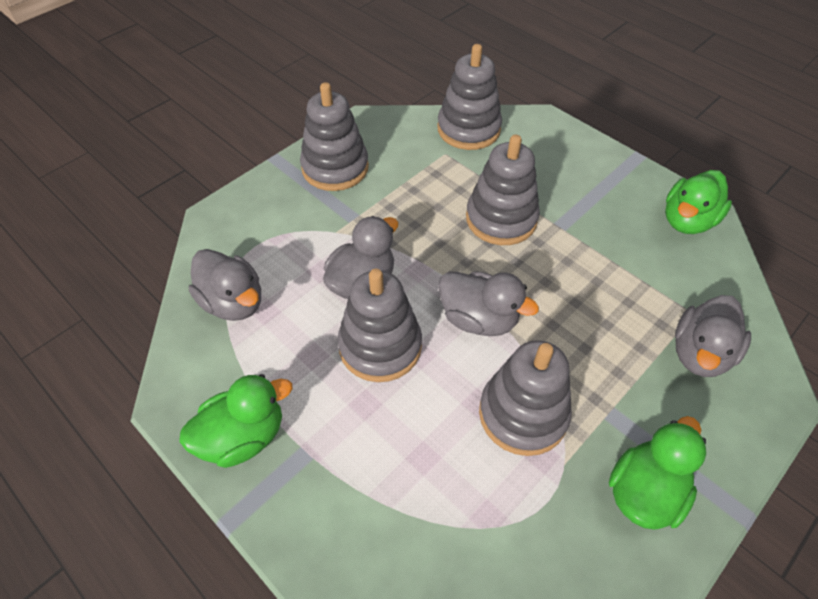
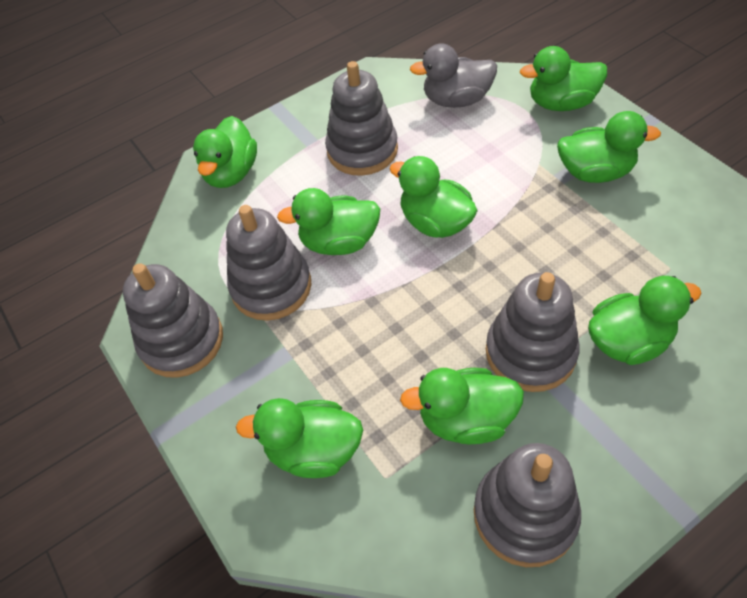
green duck: 3 -> 8
grey duck: 4 -> 1

